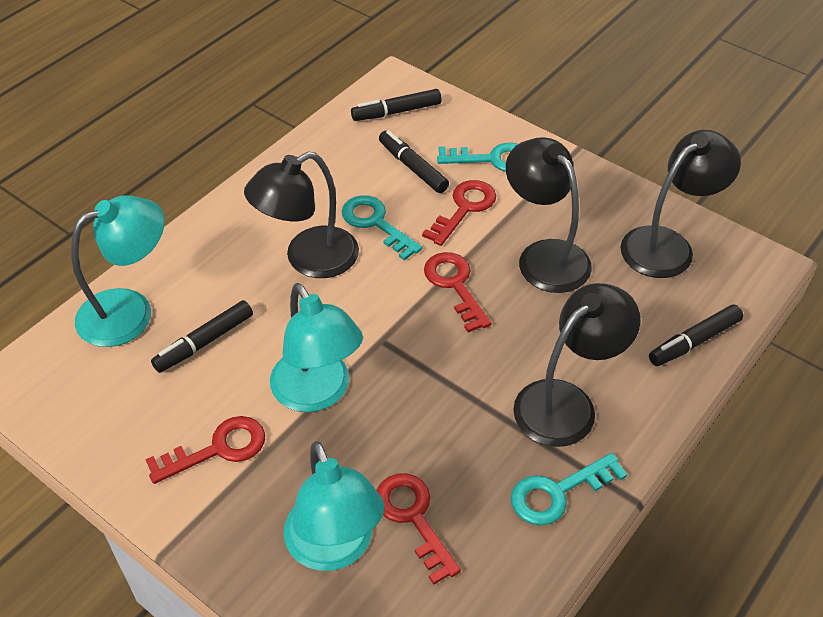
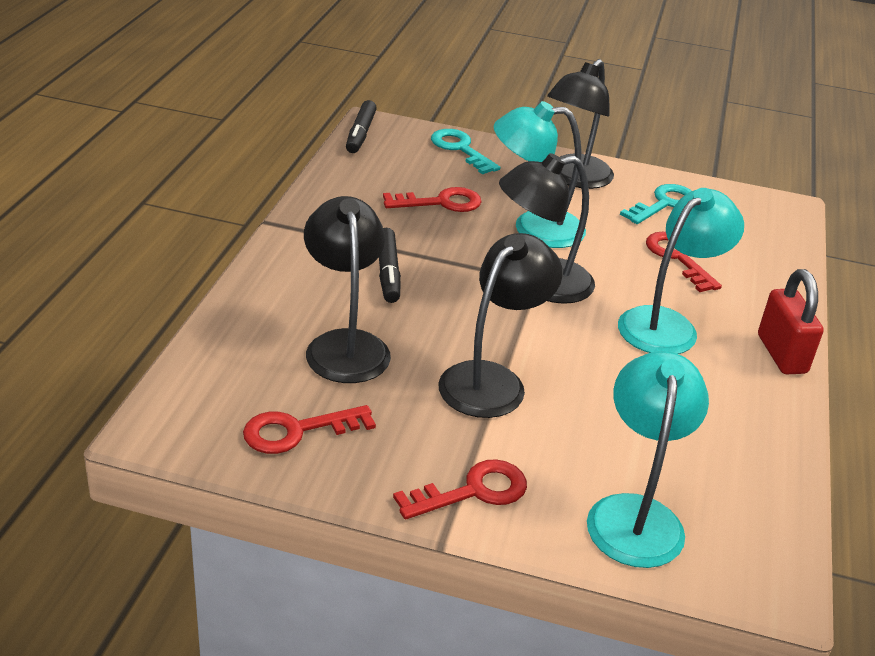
black marker: 4 -> 2
red padlock: 0 -> 1
turquoise key: 3 -> 2

